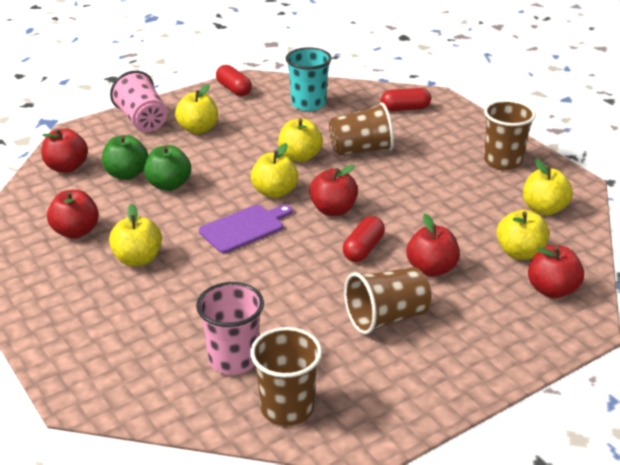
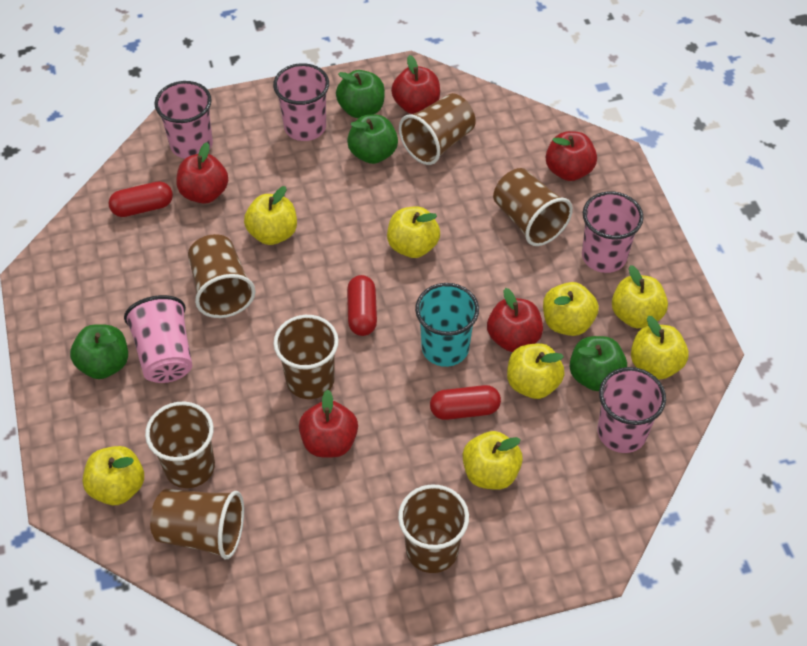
brown cup: 4 -> 7
green apple: 2 -> 4
pink cup: 2 -> 5
purple cutting board: 1 -> 0
yellow apple: 6 -> 8

